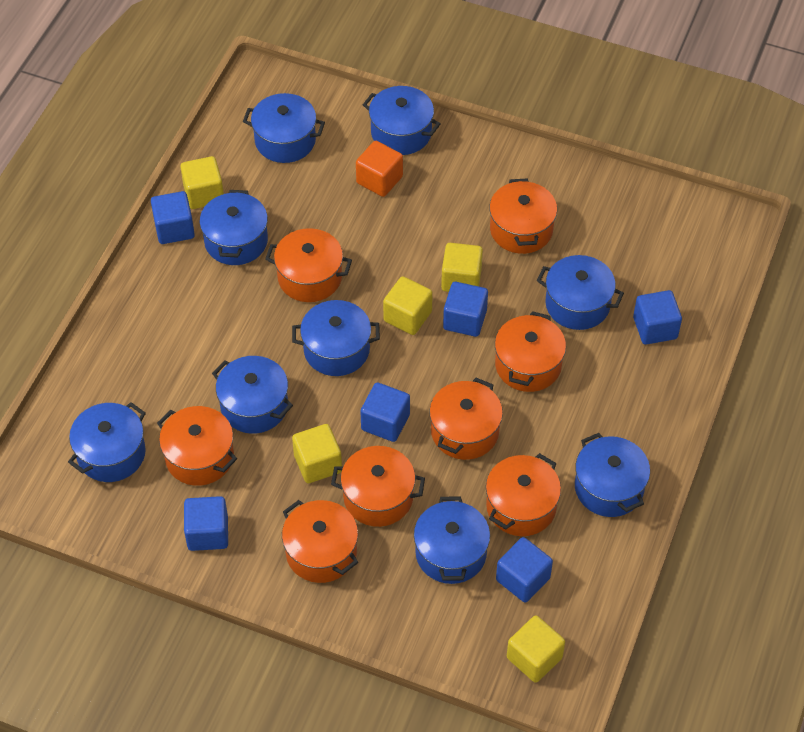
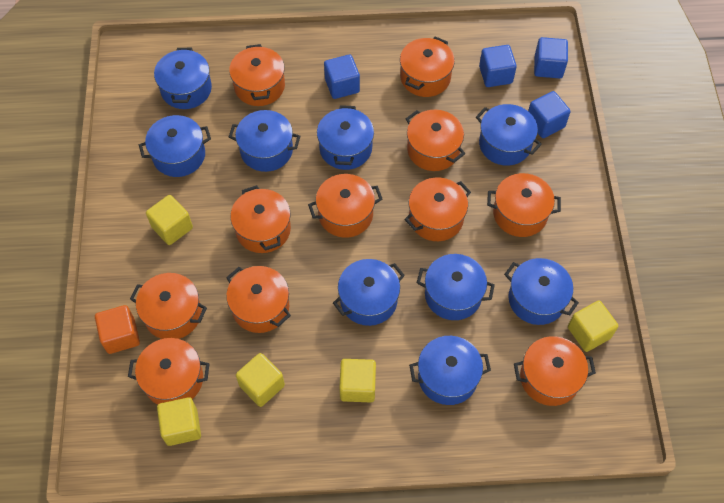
blue cube: 6 -> 4
orange pot: 8 -> 11

